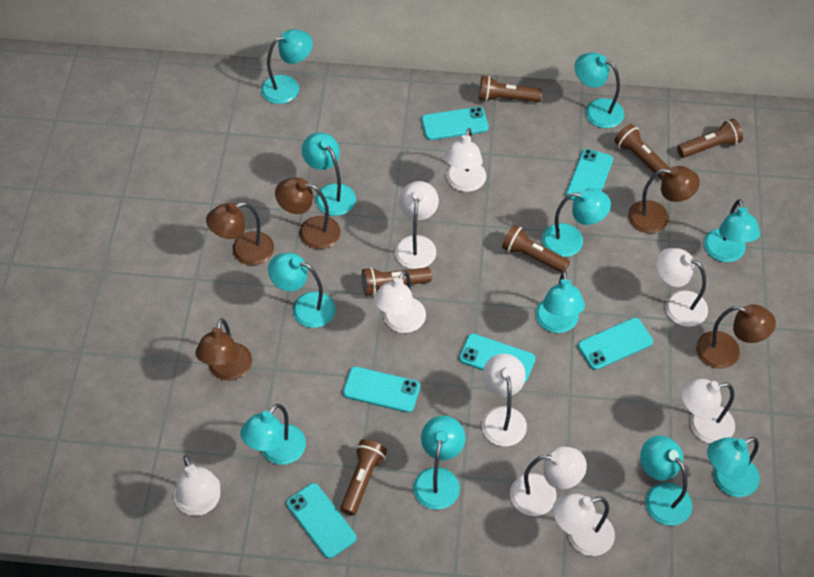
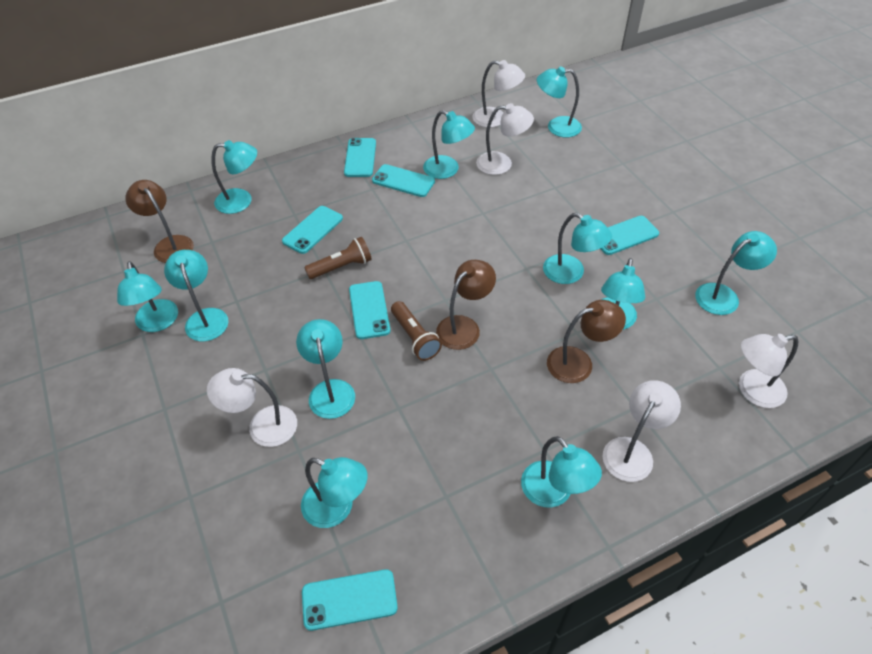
brown flashlight: 6 -> 2
brown lamp: 5 -> 3
white lamp: 9 -> 5

